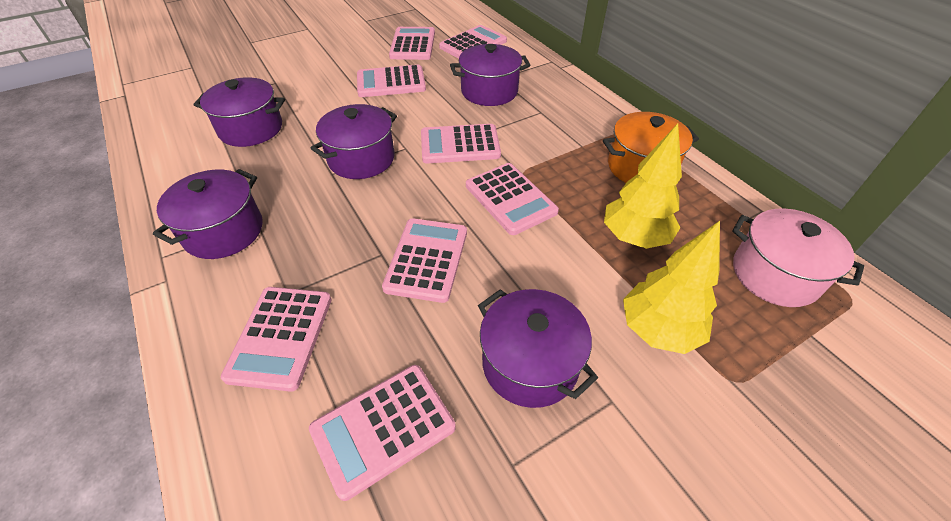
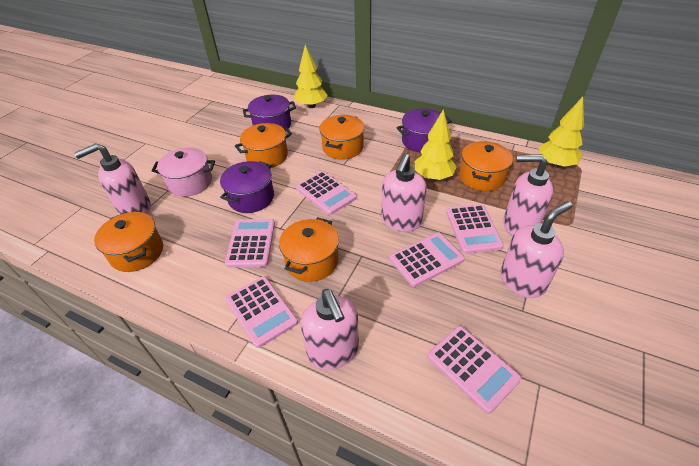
orange pot: 1 -> 5
pink calculator: 8 -> 6
pink soap dispenser: 0 -> 5
purple pot: 5 -> 3
yellow tree: 2 -> 3

